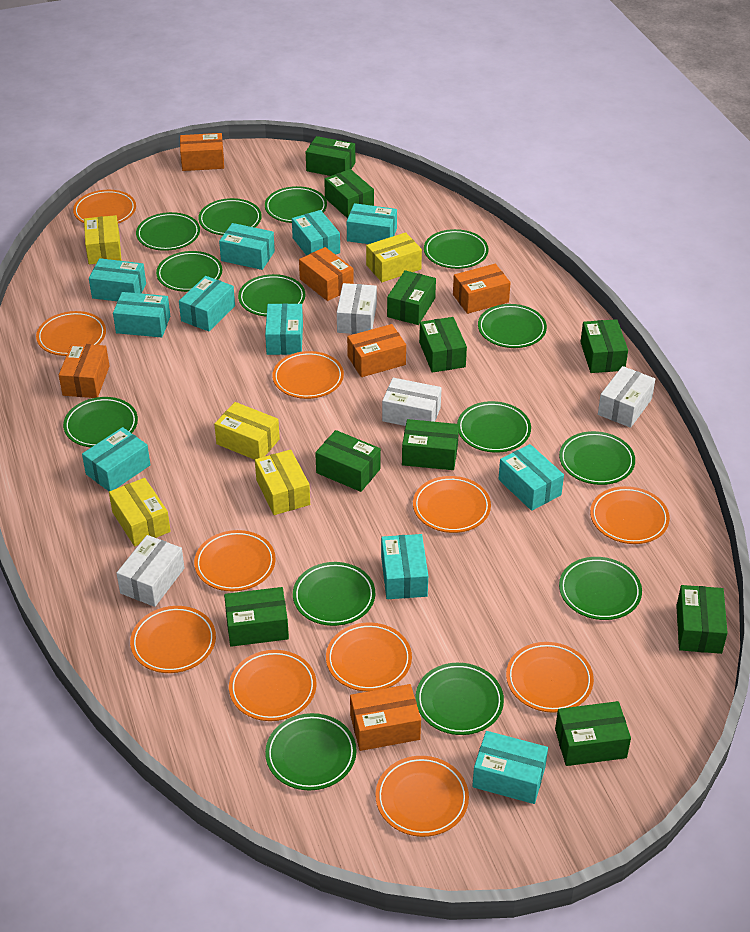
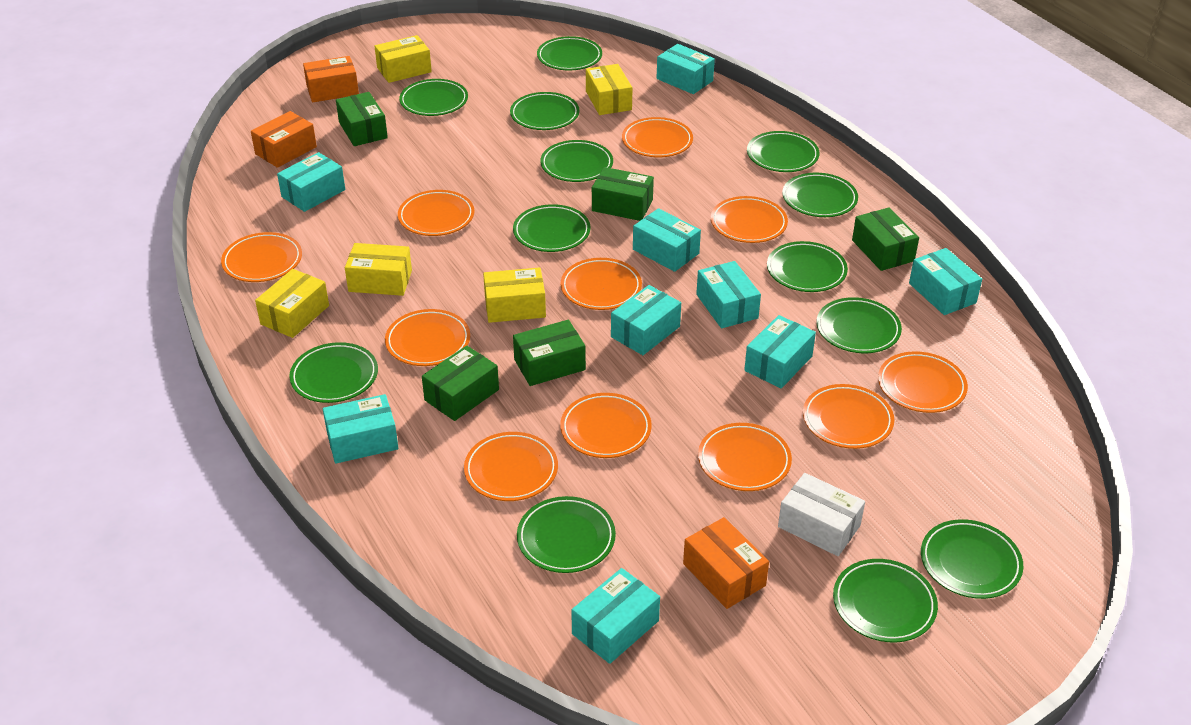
green box: 10 -> 5
green plate: 14 -> 13
orange box: 6 -> 3
turquoise box: 11 -> 9
white box: 4 -> 1

